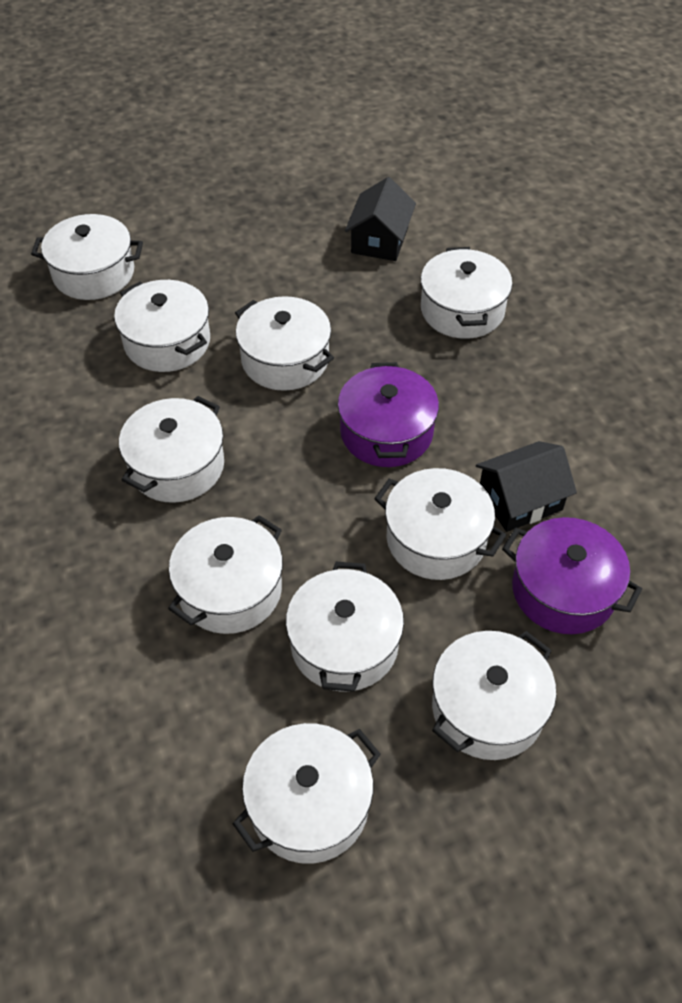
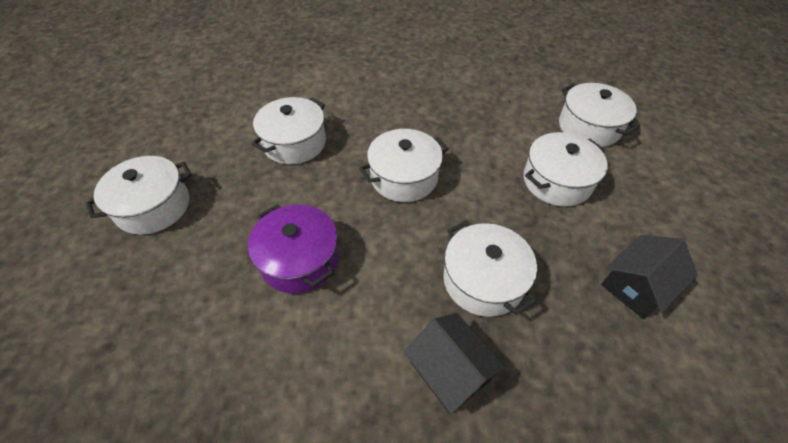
purple pot: 2 -> 1
white pot: 10 -> 6

